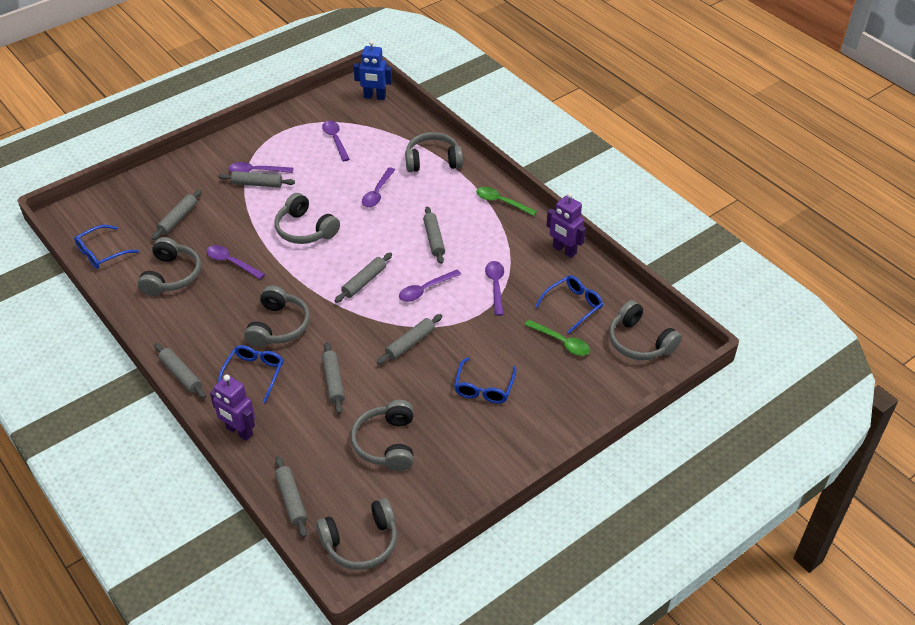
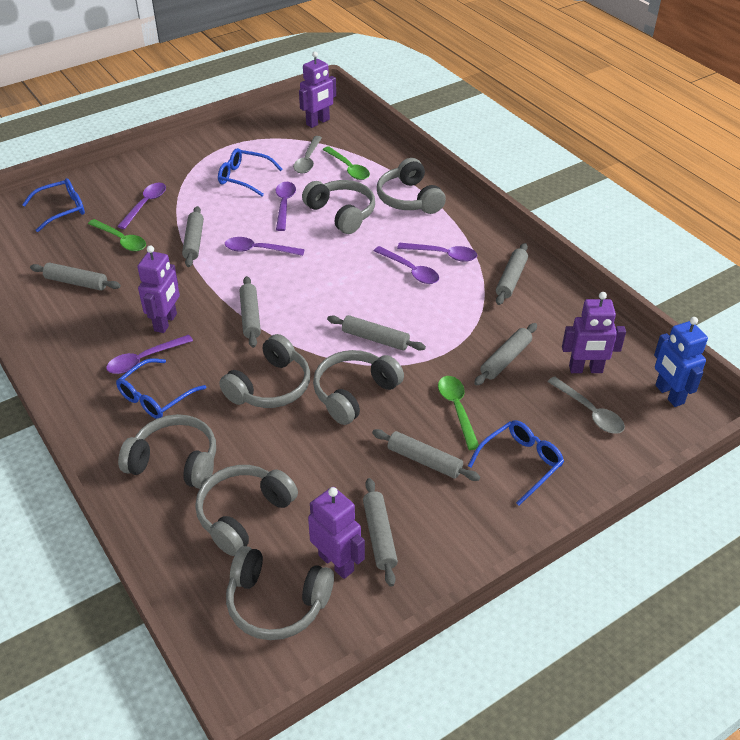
green spoon: 2 -> 3
grey spoon: 0 -> 2
purple robot: 2 -> 4

